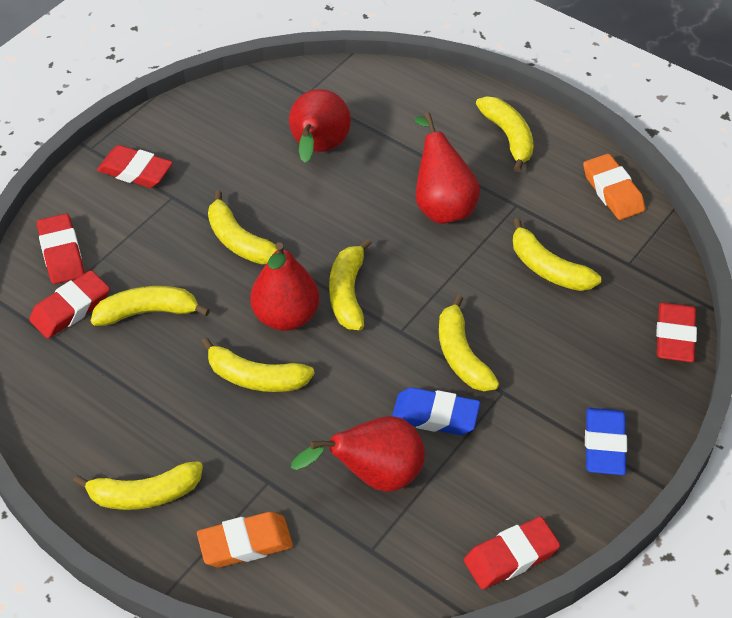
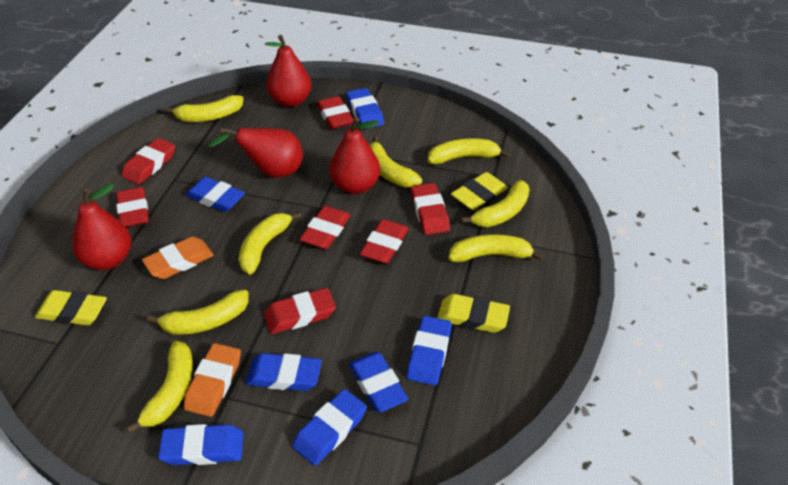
blue eraser: 2 -> 7
red eraser: 5 -> 7
yellow eraser: 0 -> 3

